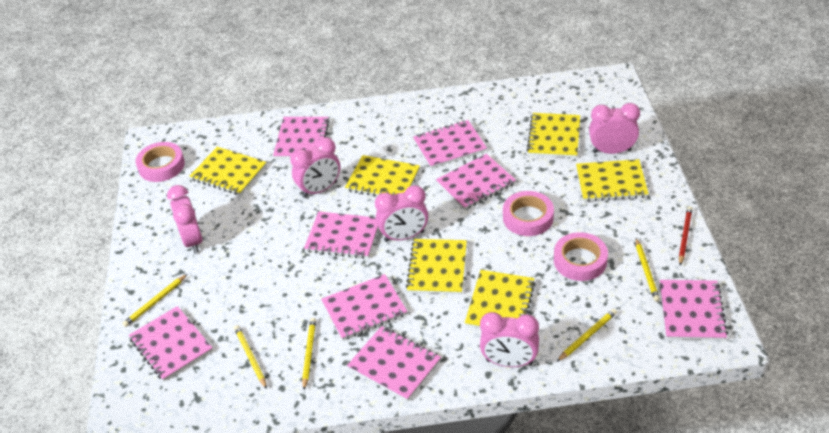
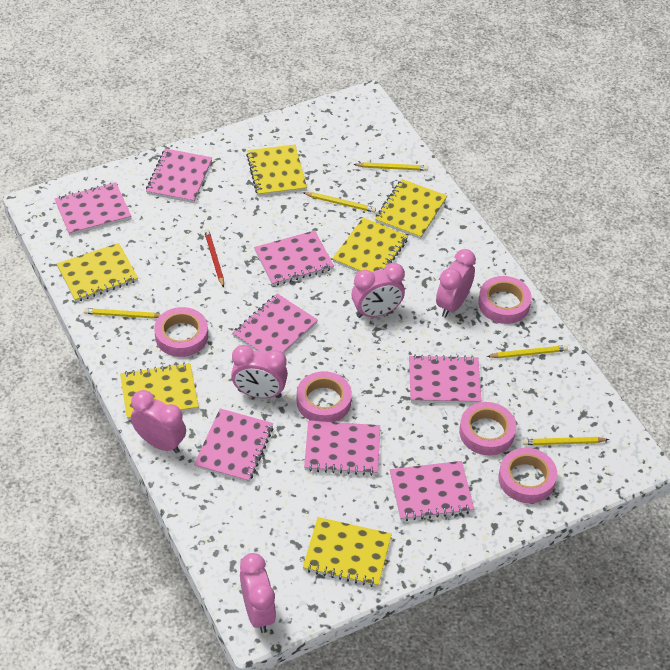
pink tape: 3 -> 5

